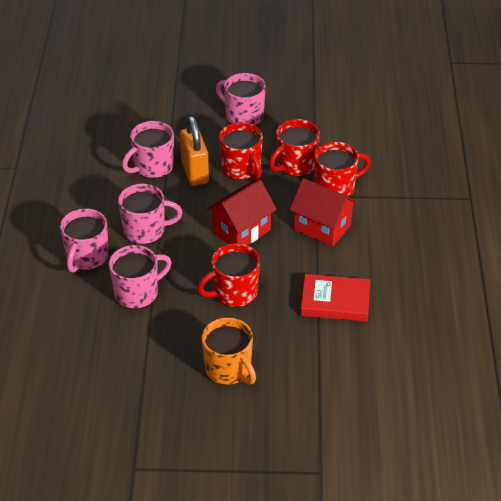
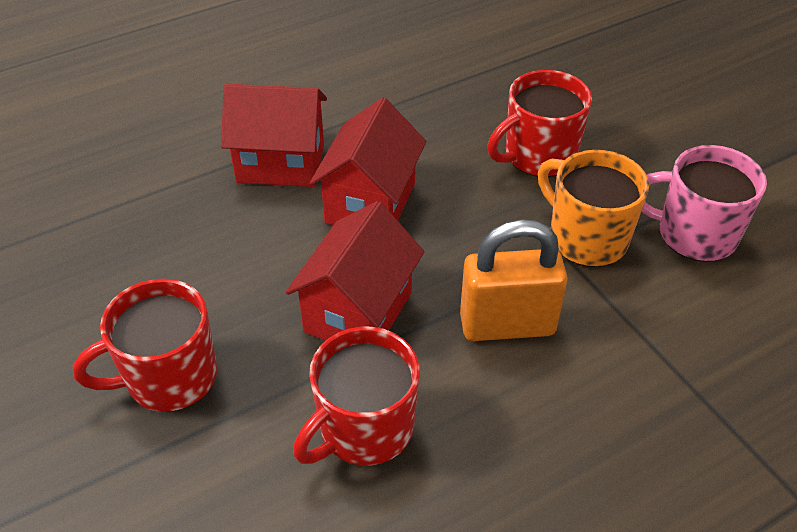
pink mug: 5 -> 1
red book: 1 -> 0
red house: 2 -> 3
red mug: 4 -> 3

